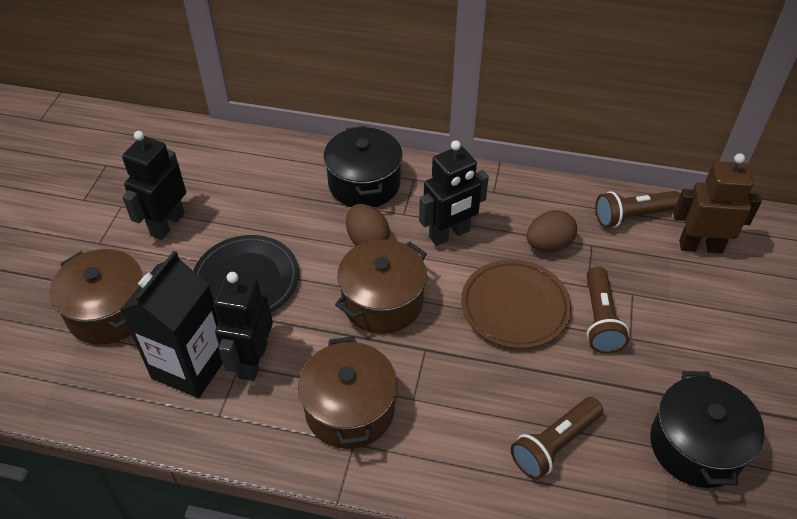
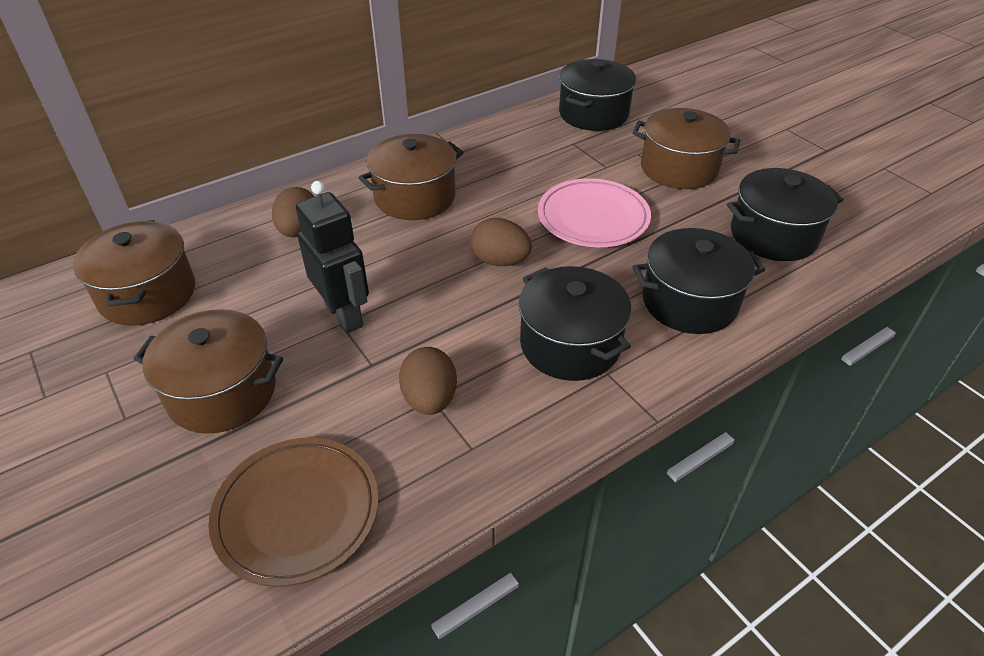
black carton: 1 -> 0
black plate: 1 -> 0
black pot: 2 -> 4
black robot: 3 -> 1
brown egg: 2 -> 3
brown flashlight: 3 -> 0
brown pot: 3 -> 4
brown robot: 1 -> 0
pink plate: 0 -> 1

